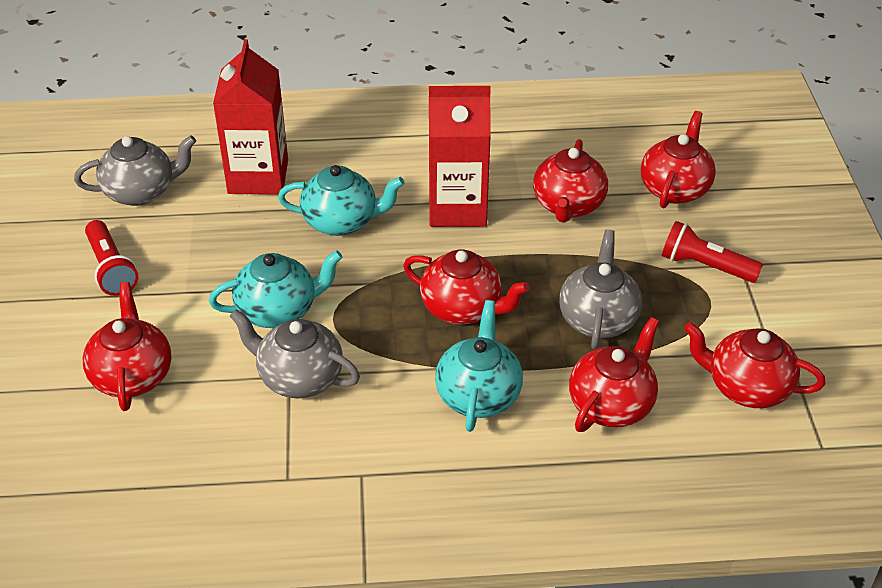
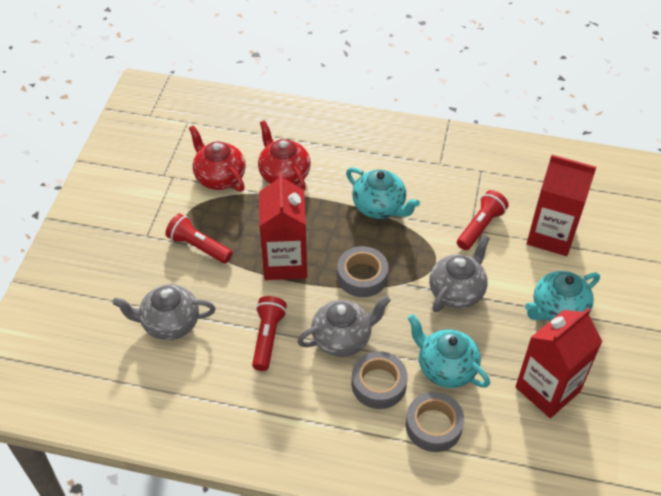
grey tape: 0 -> 3
red carton: 2 -> 3
red flashlight: 2 -> 3
red teapot: 6 -> 2

